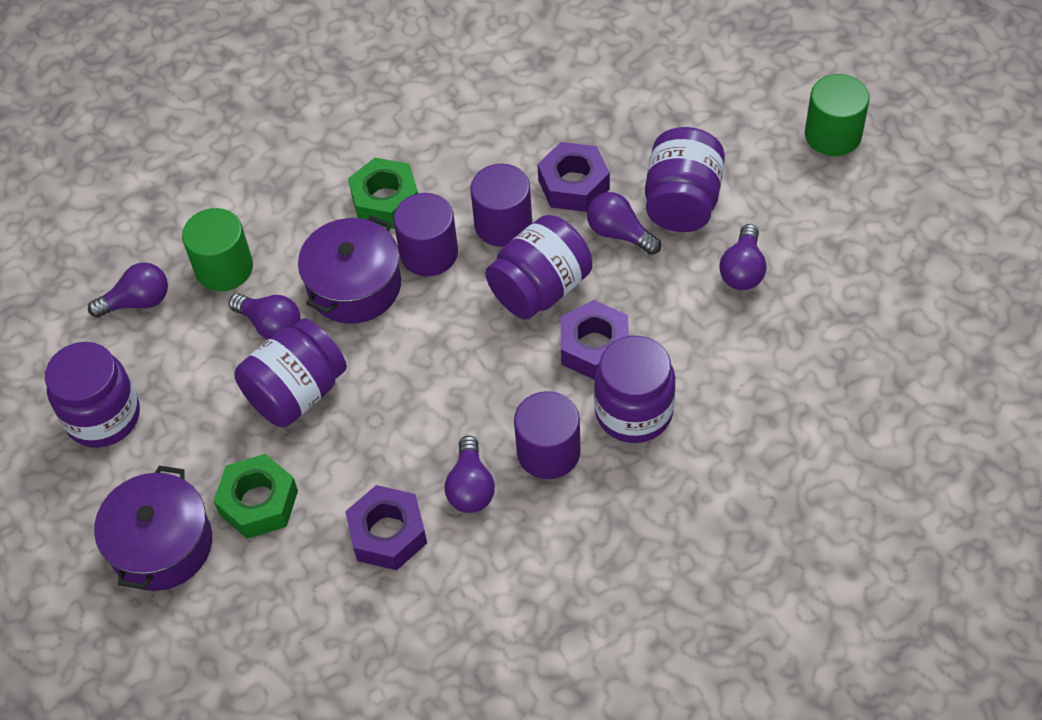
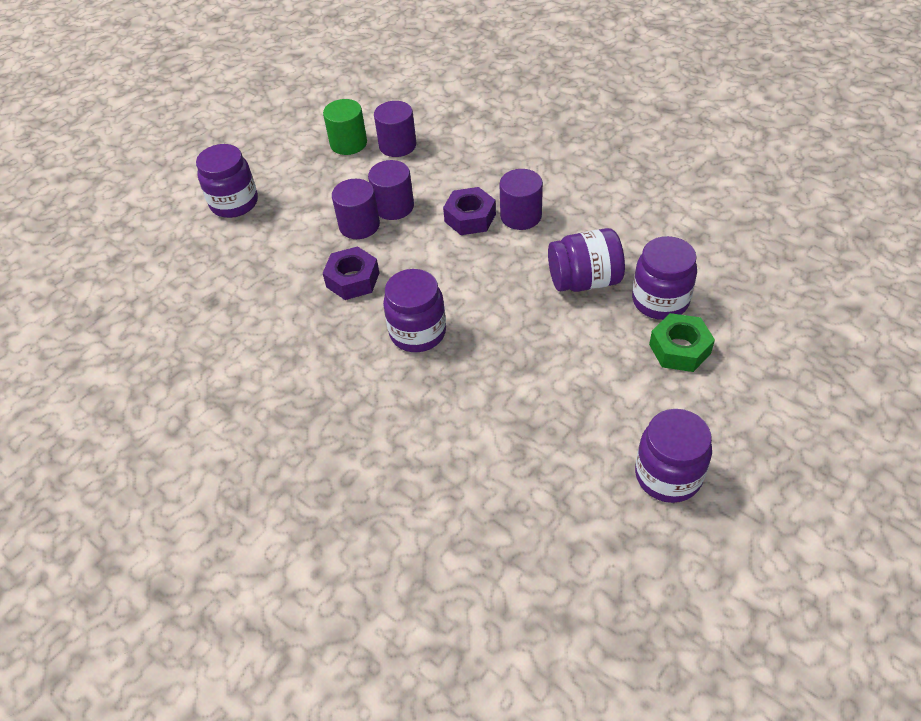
green cylinder: 2 -> 1
green nut: 2 -> 1
purple cylinder: 3 -> 4
purple light bulb: 5 -> 0
purple nut: 3 -> 2
purple pot: 2 -> 0

